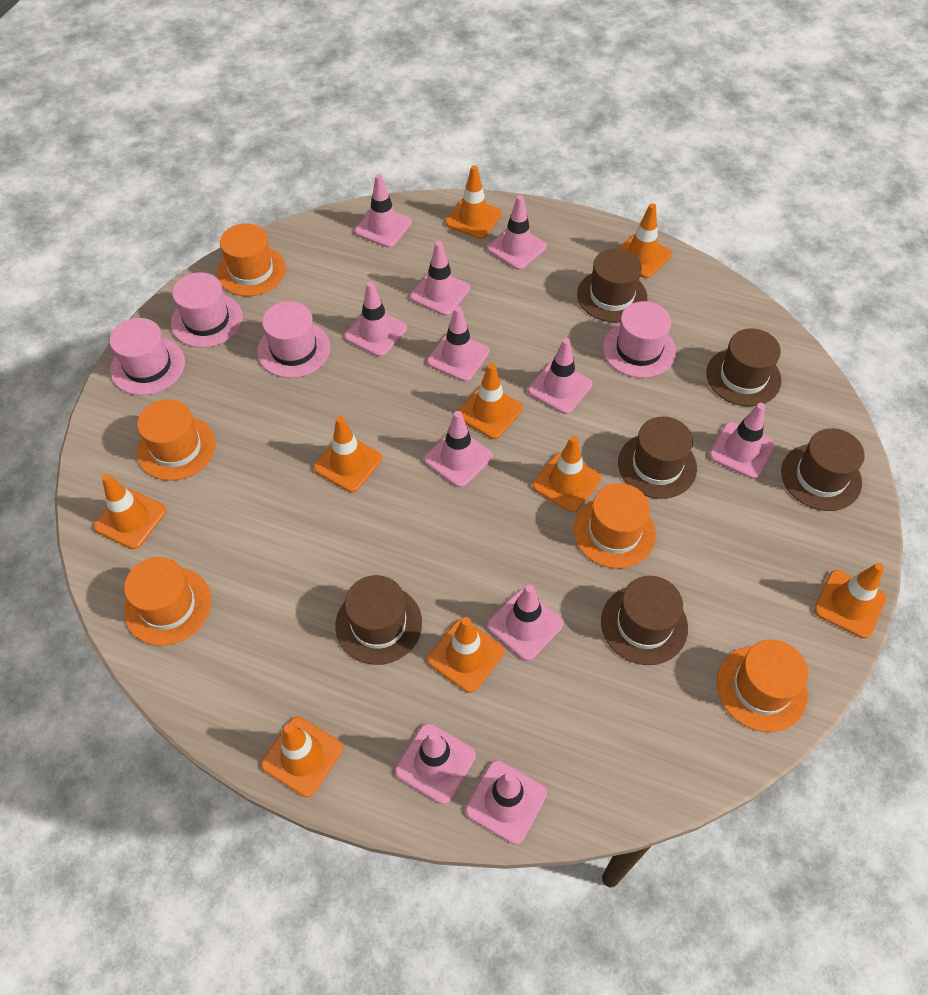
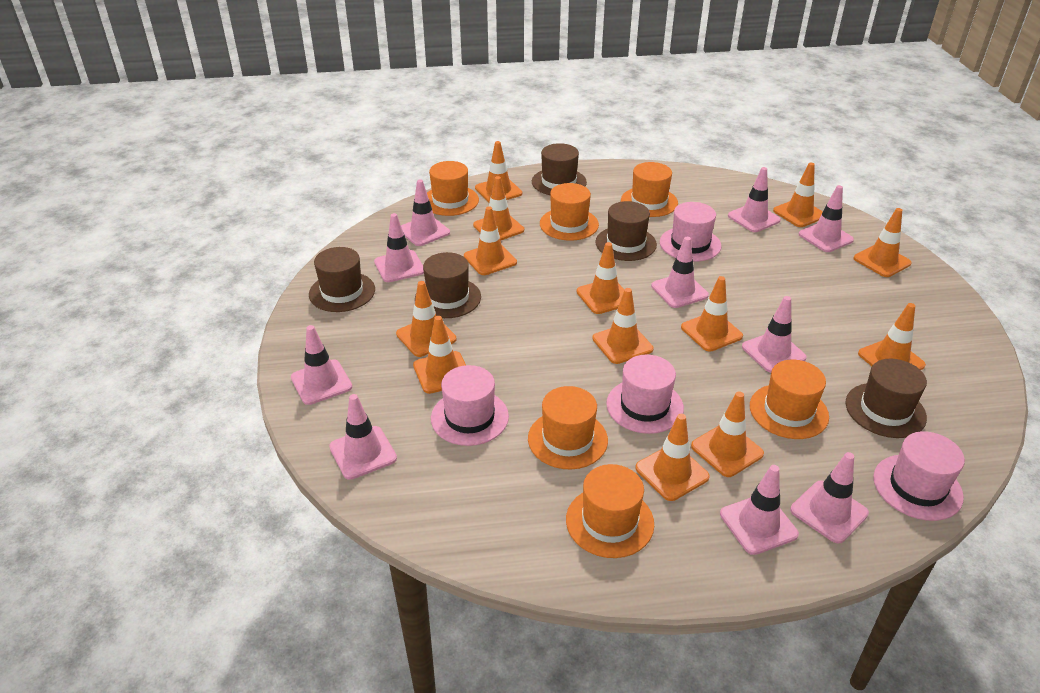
brown hat: 6 -> 5
orange hat: 5 -> 6
orange traffic cone: 9 -> 13
pink traffic cone: 11 -> 10

